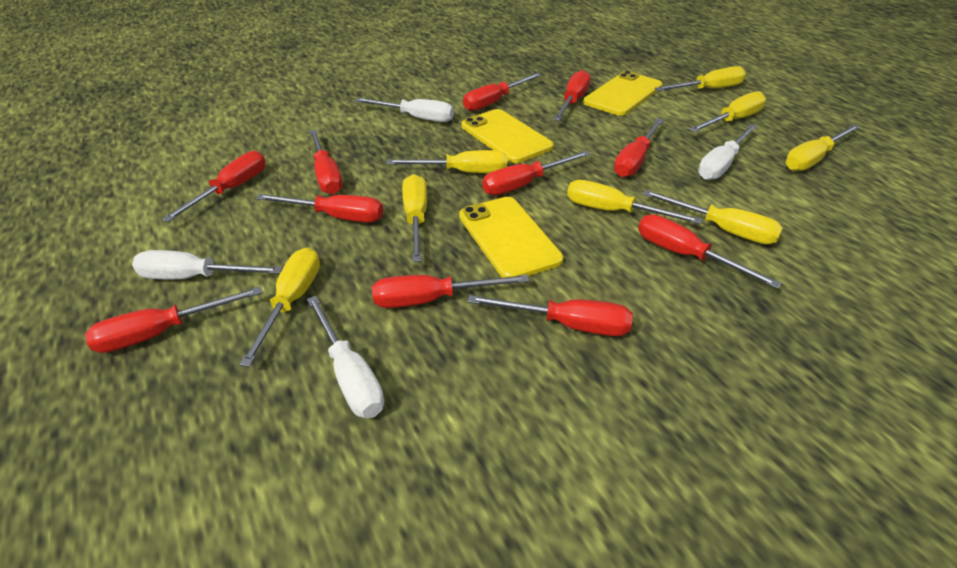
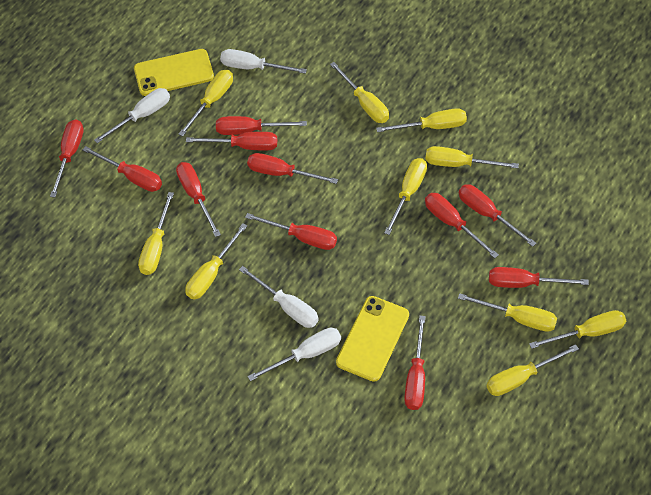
yellow phone: 3 -> 2
yellow screwdriver: 8 -> 10

